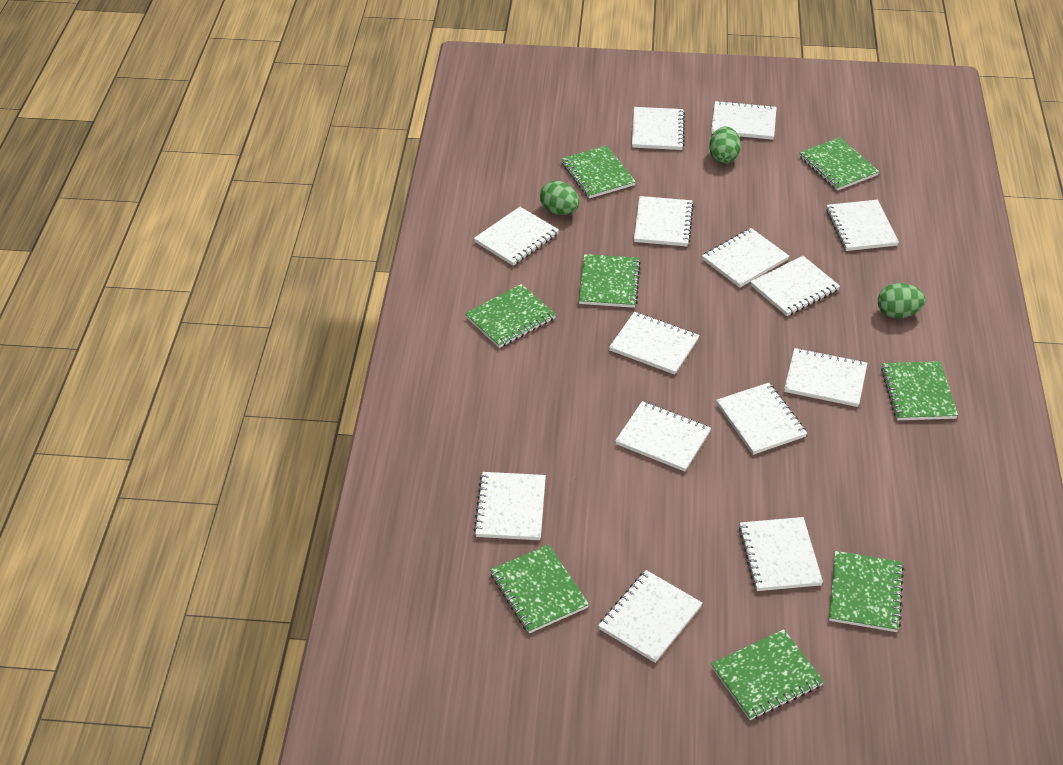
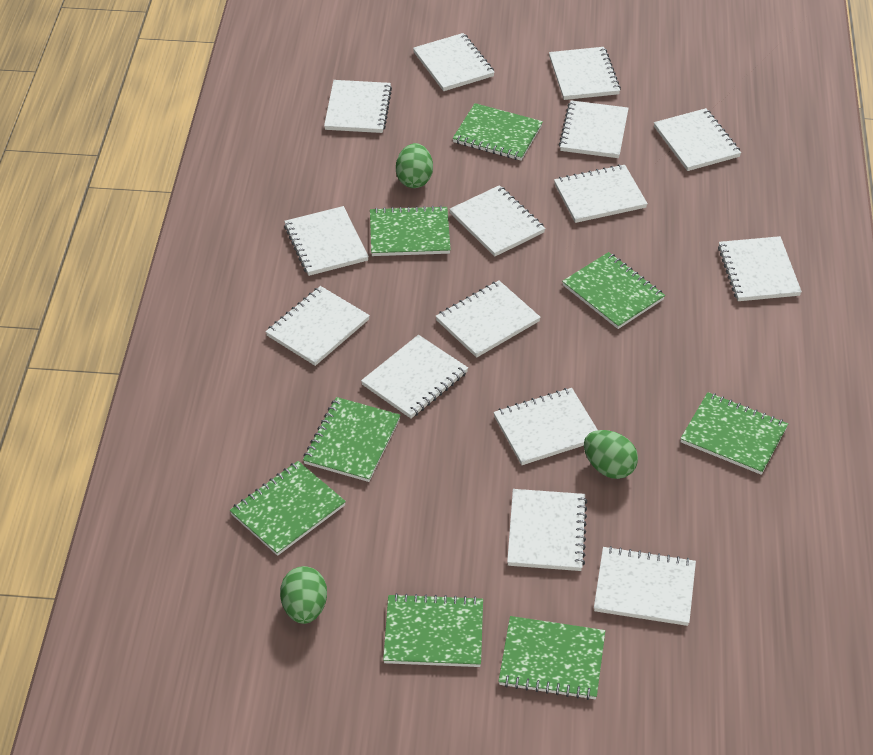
white notebook: 14 -> 15

